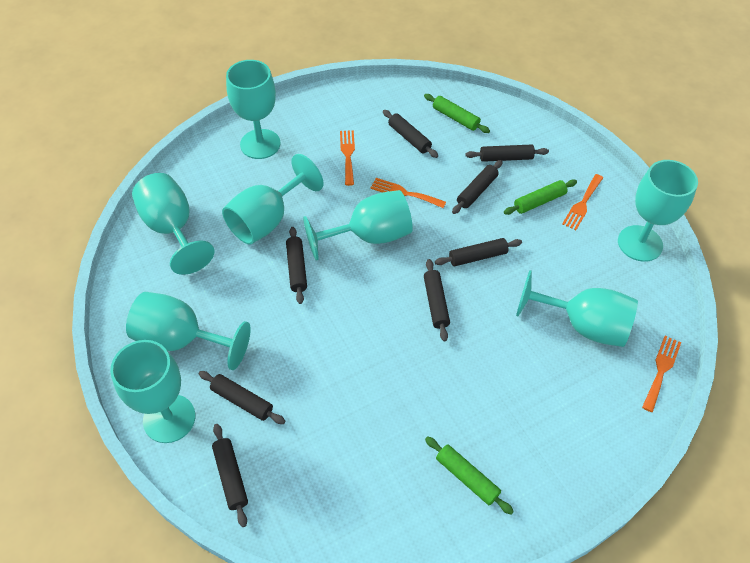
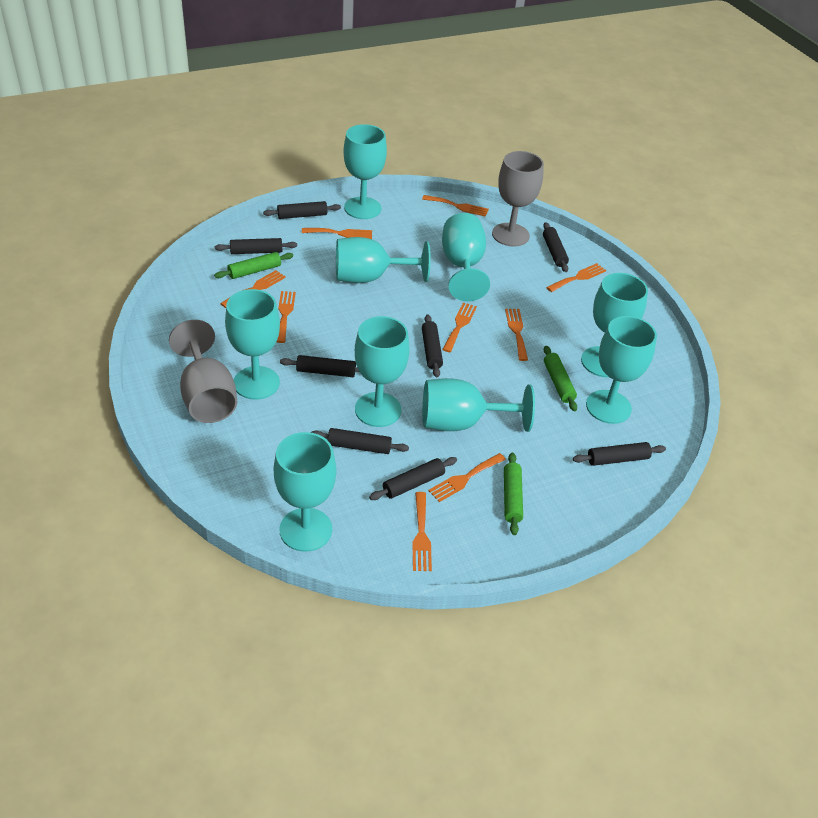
grey goblet: 0 -> 2
orange fork: 4 -> 9
turquoise goblet: 8 -> 9

